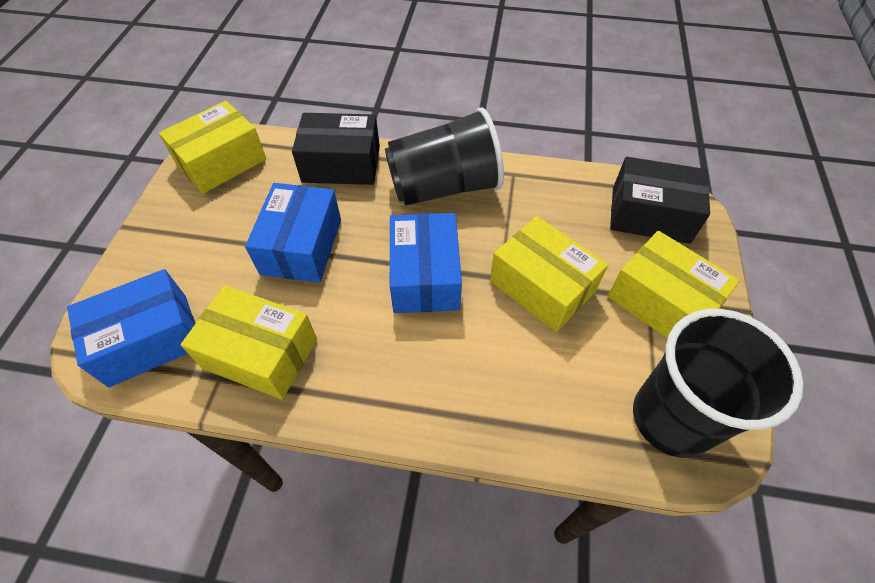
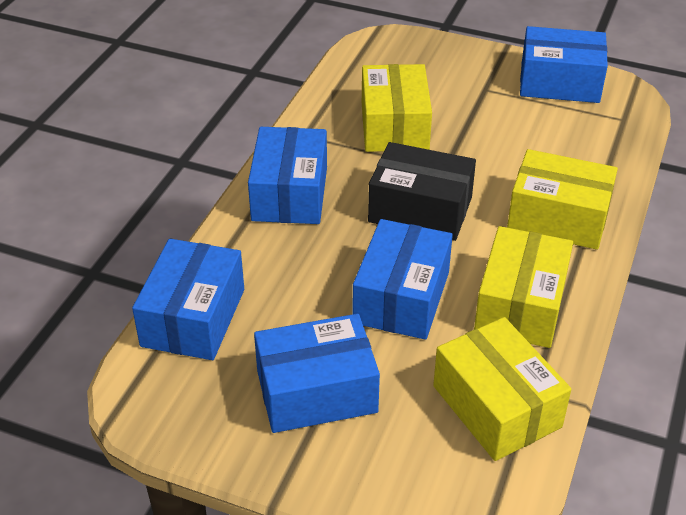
black box: 2 -> 1
black cup: 2 -> 0
blue box: 3 -> 5

